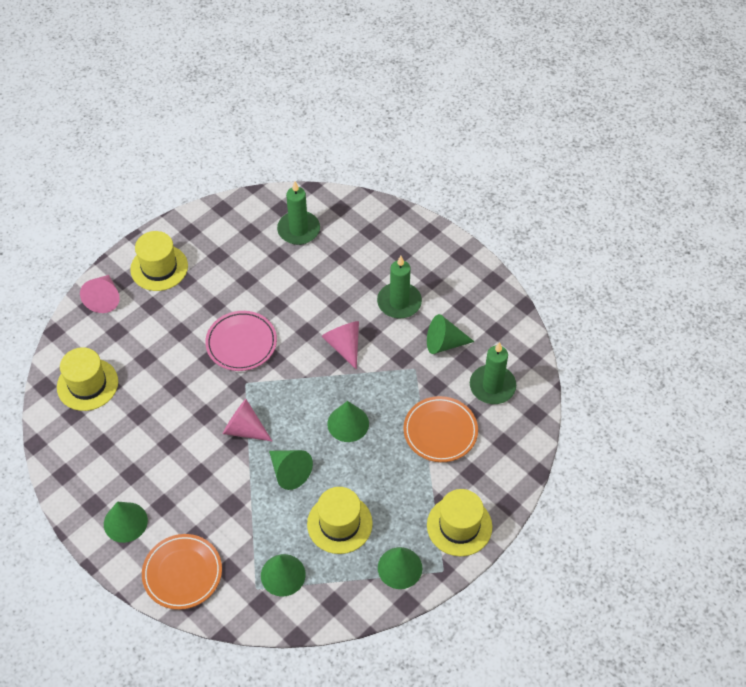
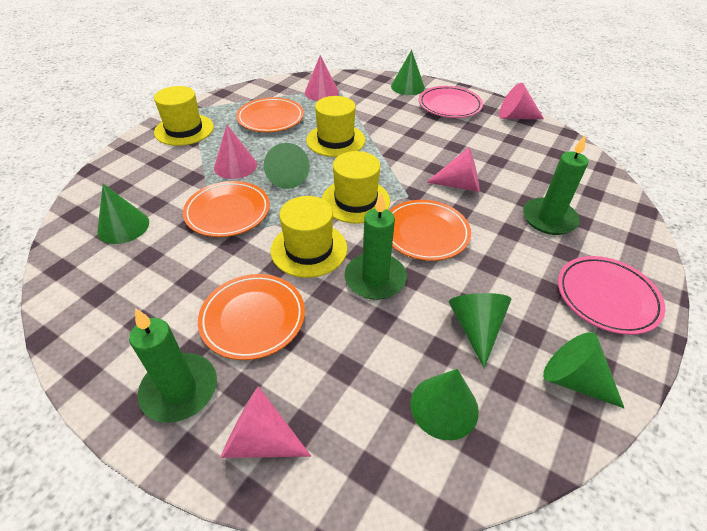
orange plate: 2 -> 4
pink cone: 3 -> 5
pink plate: 1 -> 2

